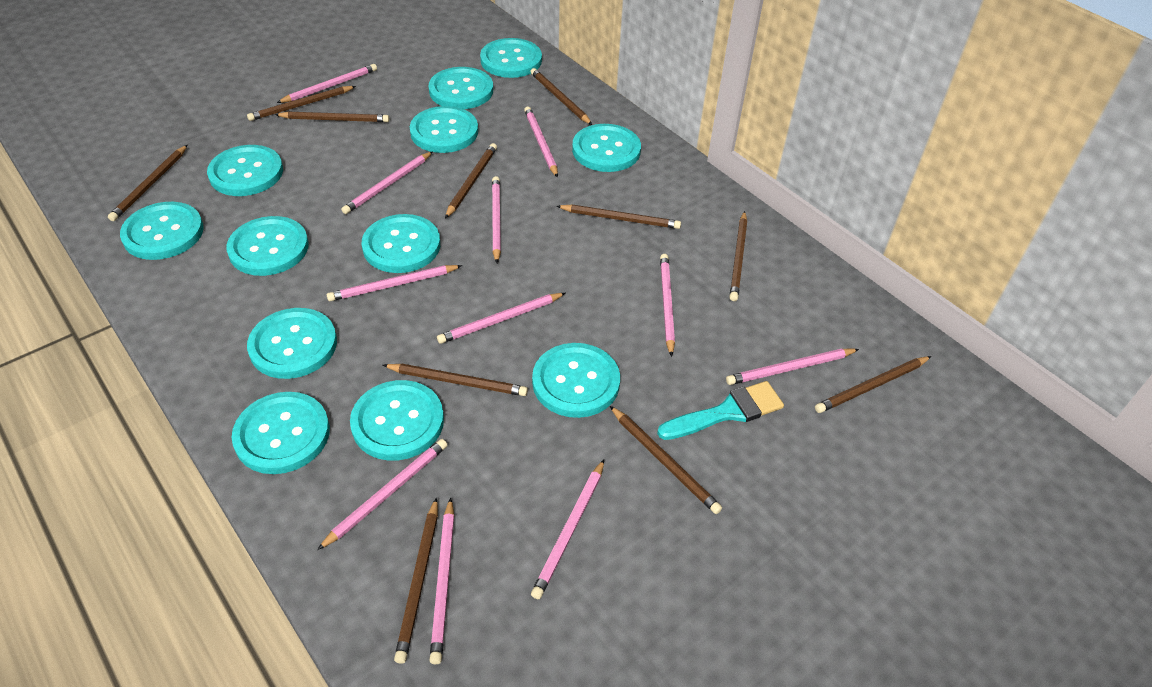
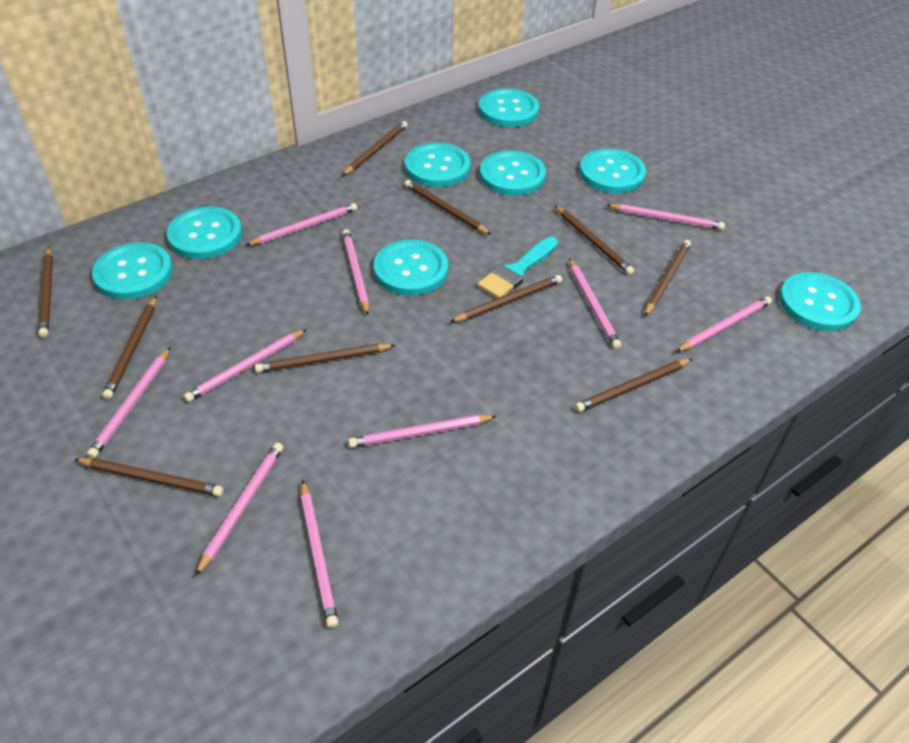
brown pencil: 11 -> 10
pink pencil: 11 -> 10
turquoise button: 12 -> 8

